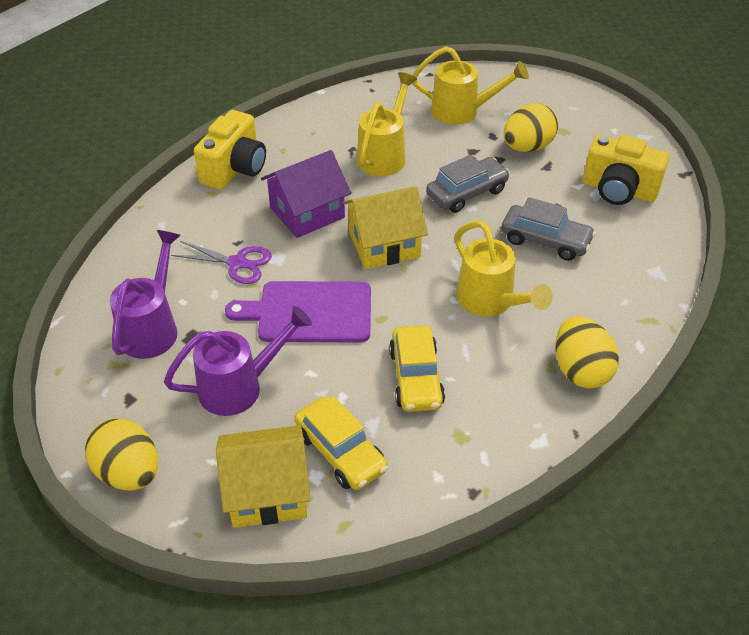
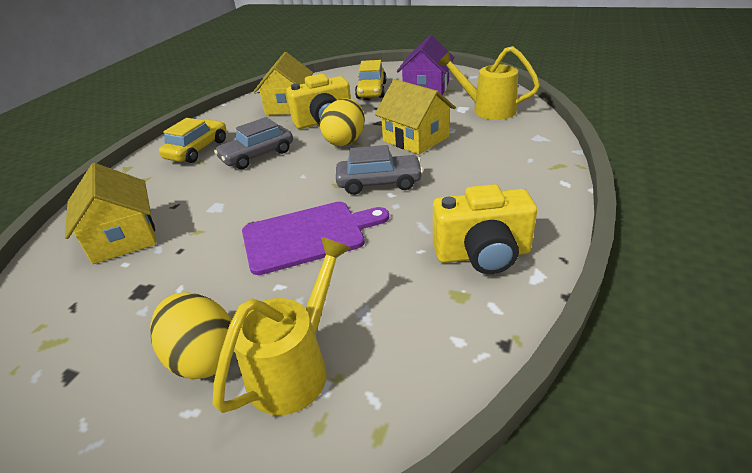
purple scissors: 1 -> 0
purple watering can: 2 -> 0
yellow egg: 3 -> 2
yellow house: 2 -> 3
yellow watering can: 3 -> 2

